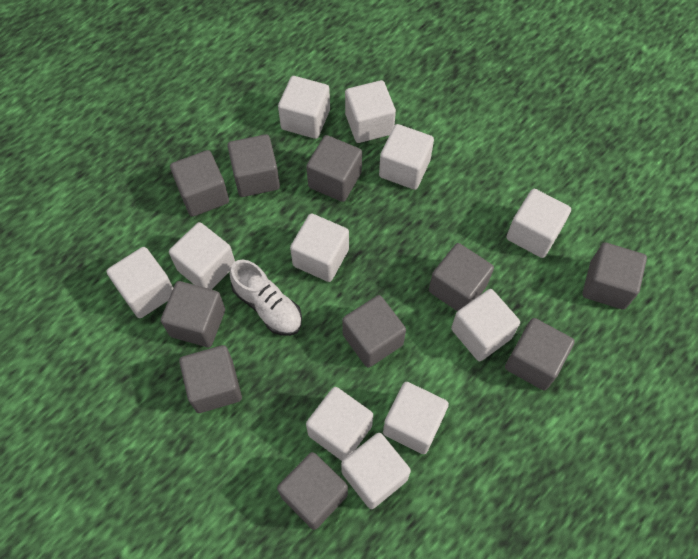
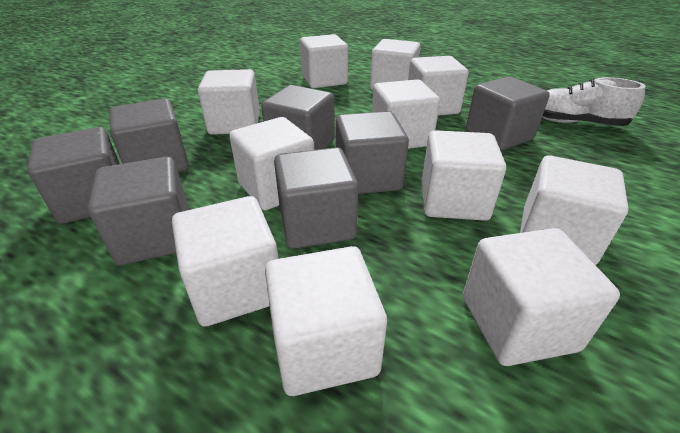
grey cube: 10 -> 7

